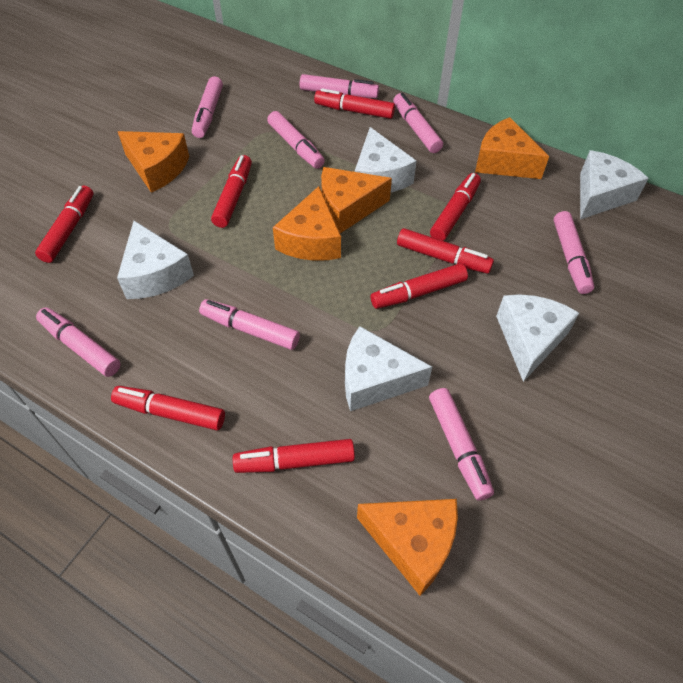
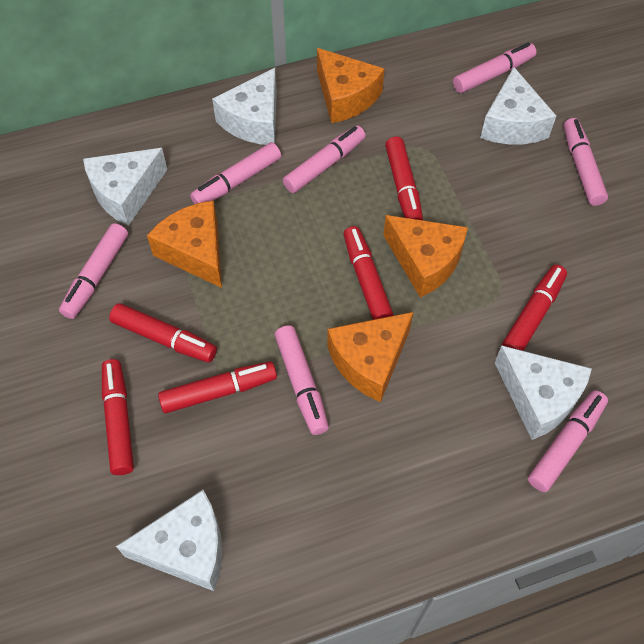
orange cheese: 5 -> 4
pink marker: 8 -> 7
red marker: 8 -> 6

